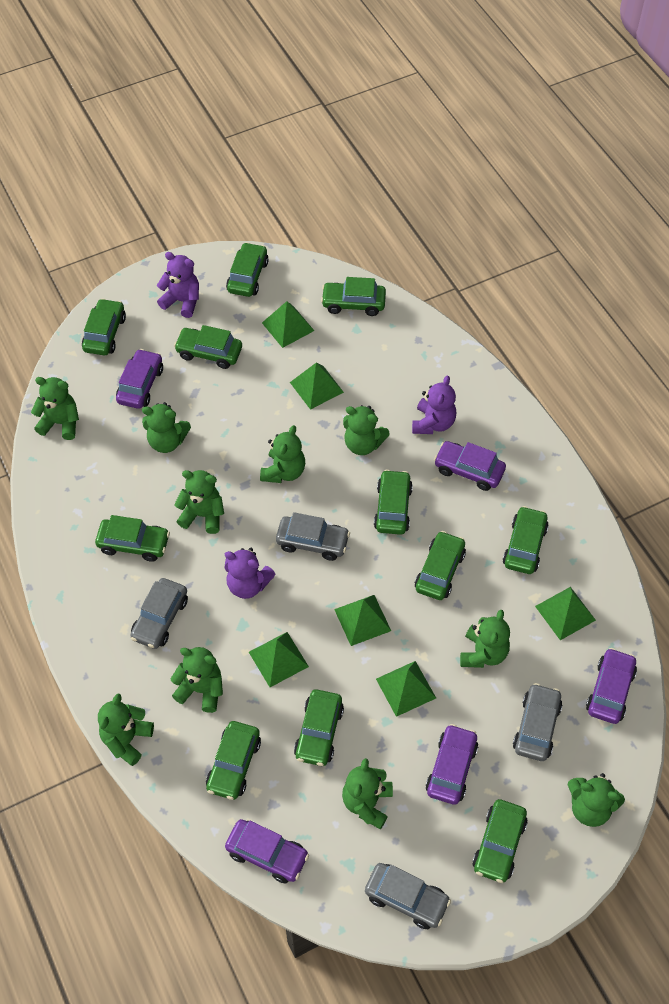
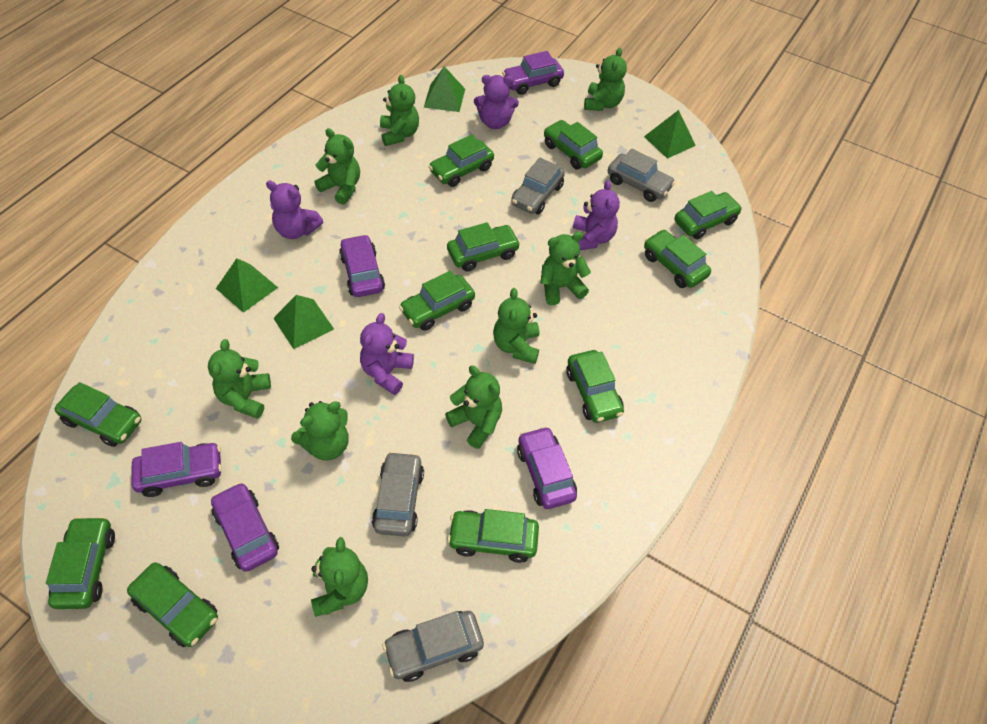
green pyramid: 6 -> 4
green teddy bear: 10 -> 9
purple teddy bear: 3 -> 4

